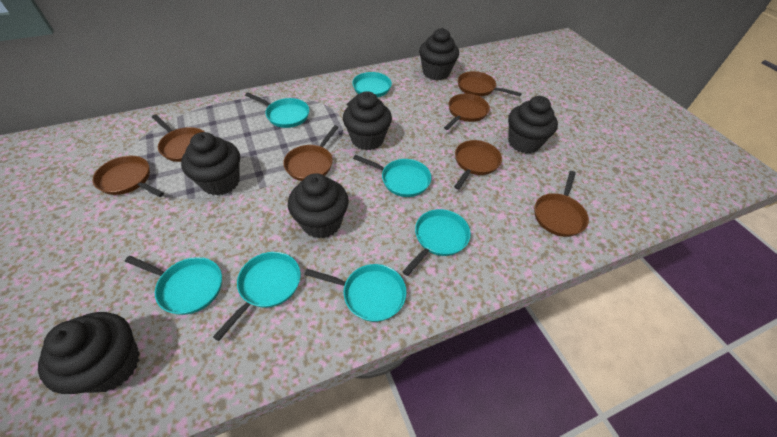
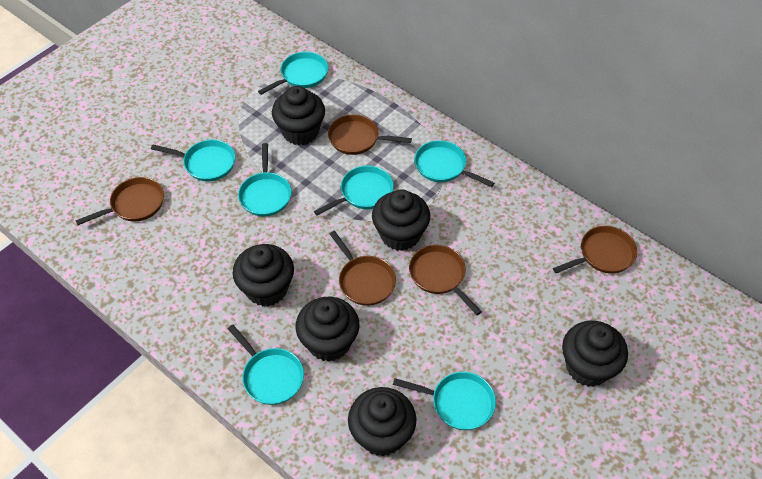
brown pan: 7 -> 5

